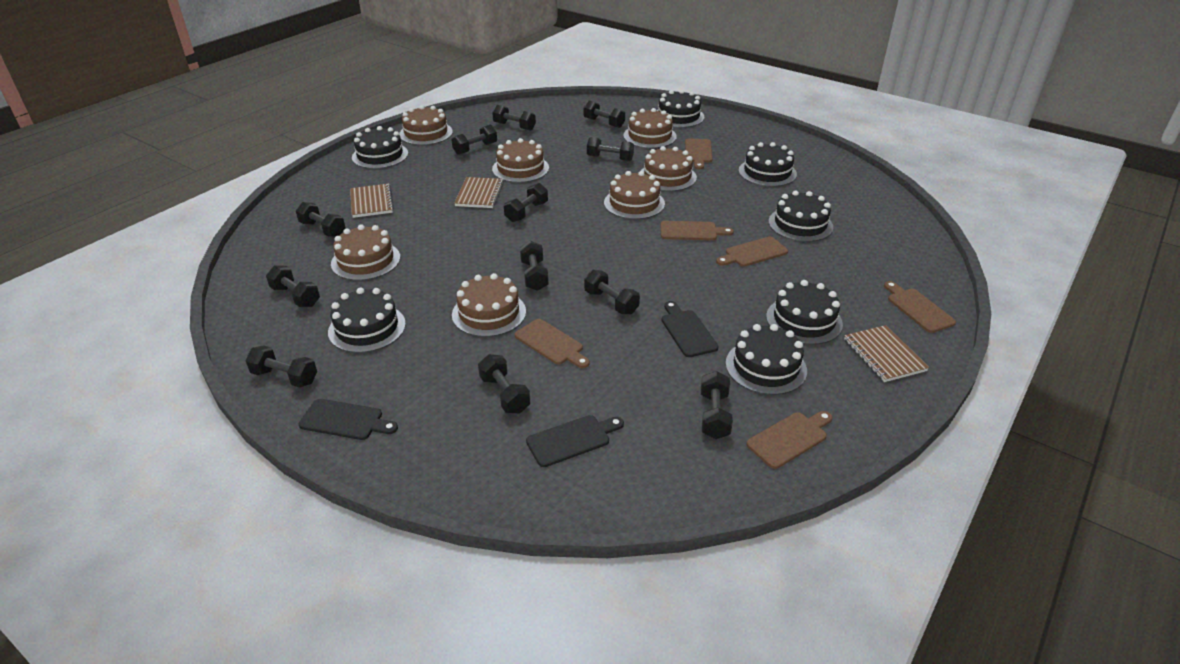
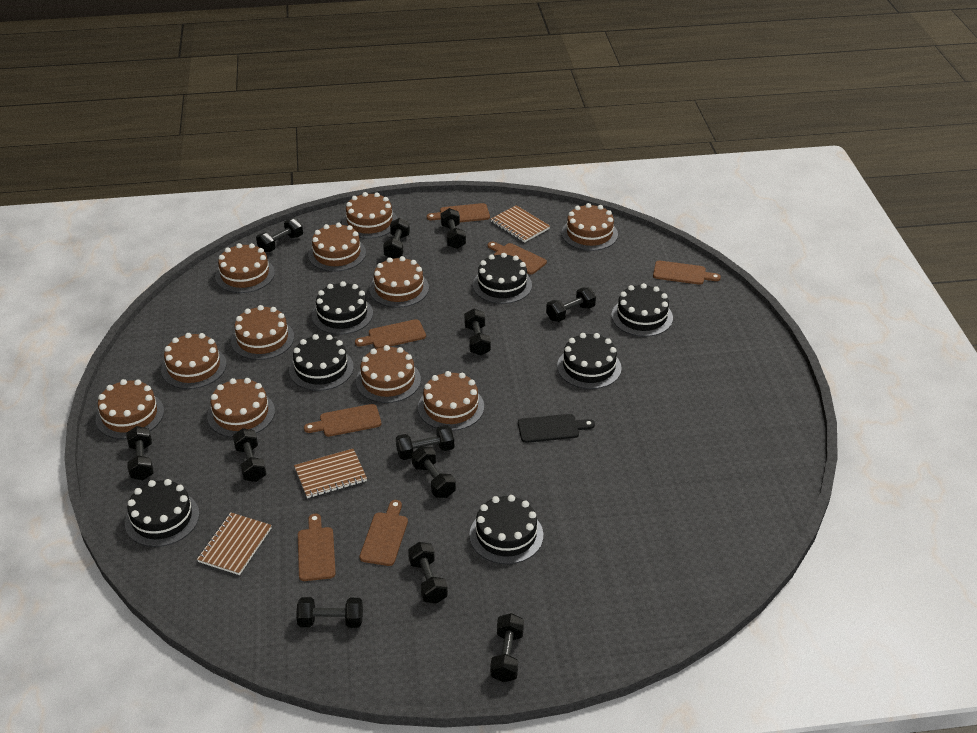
black cutting board: 3 -> 1
brown cake: 7 -> 11
brown cutting board: 6 -> 7

